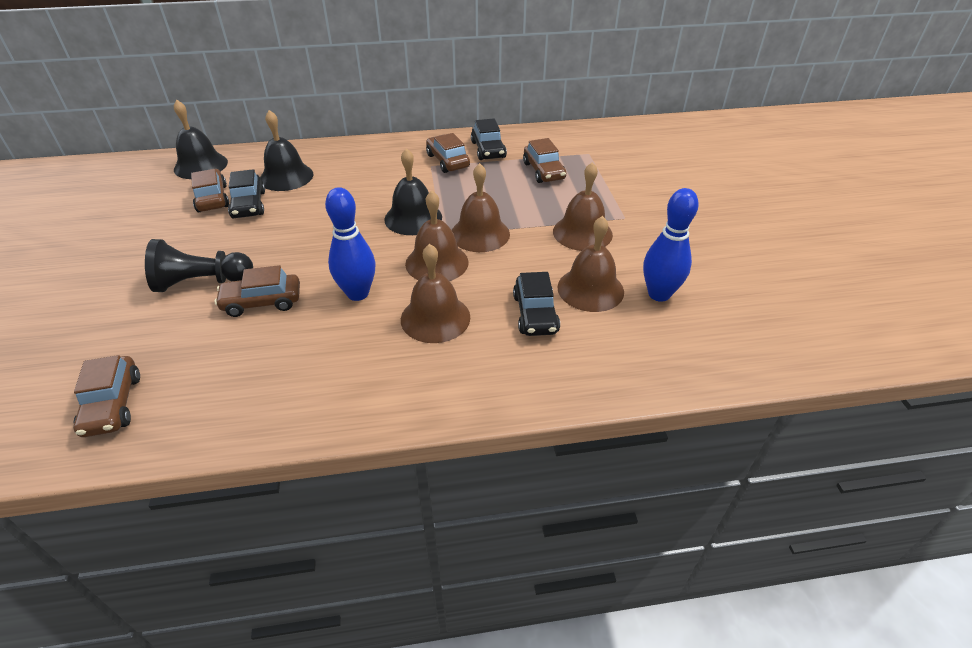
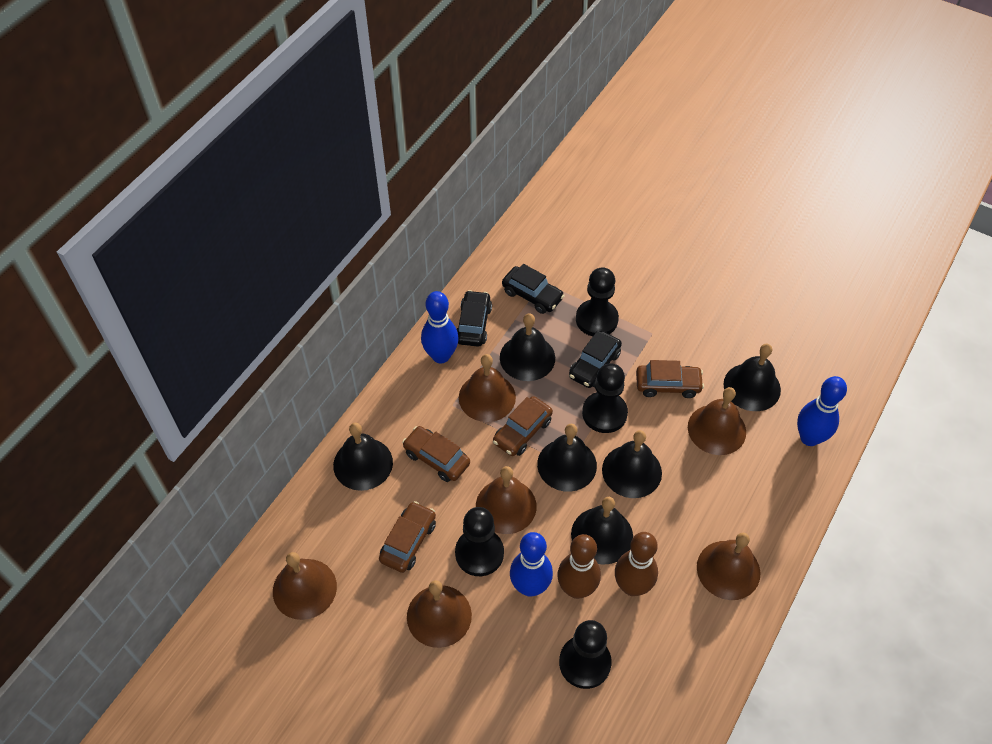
black bell: 3 -> 6
black pawn: 1 -> 4
blue bowling pin: 2 -> 3
brown bell: 5 -> 6
brown bowling pin: 0 -> 2
brown car: 5 -> 4

